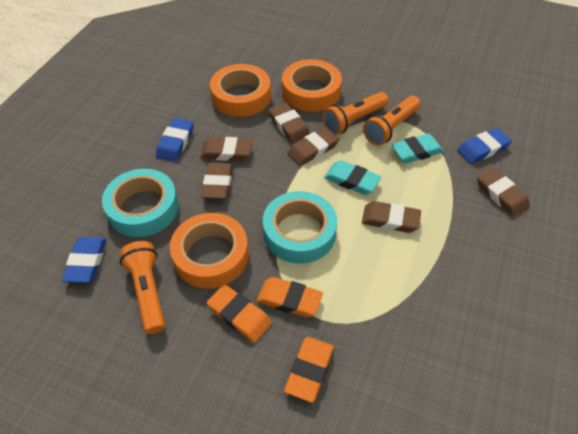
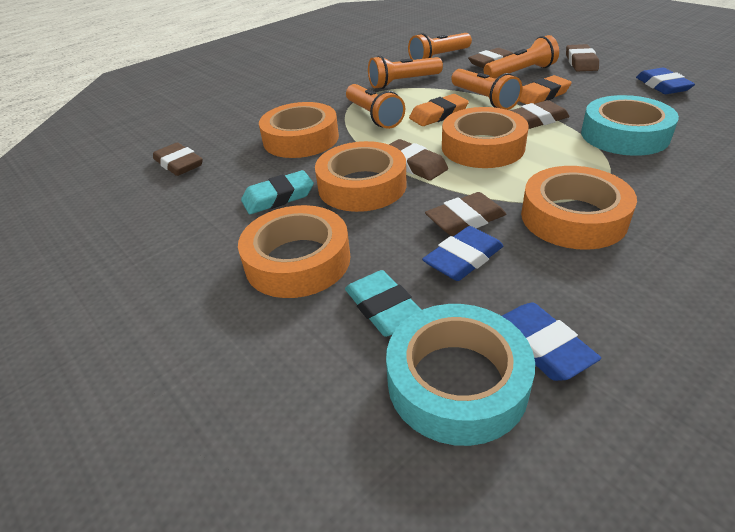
orange eraser: 3 -> 2
orange flashlight: 3 -> 5
orange tape: 3 -> 5

